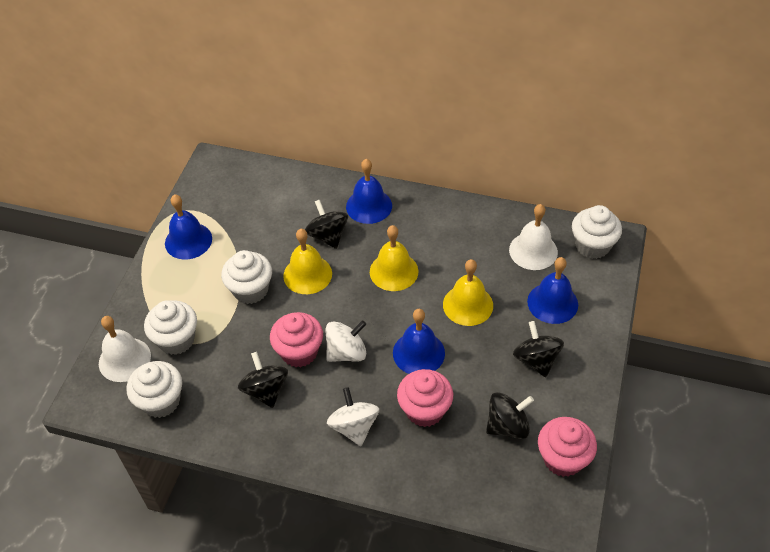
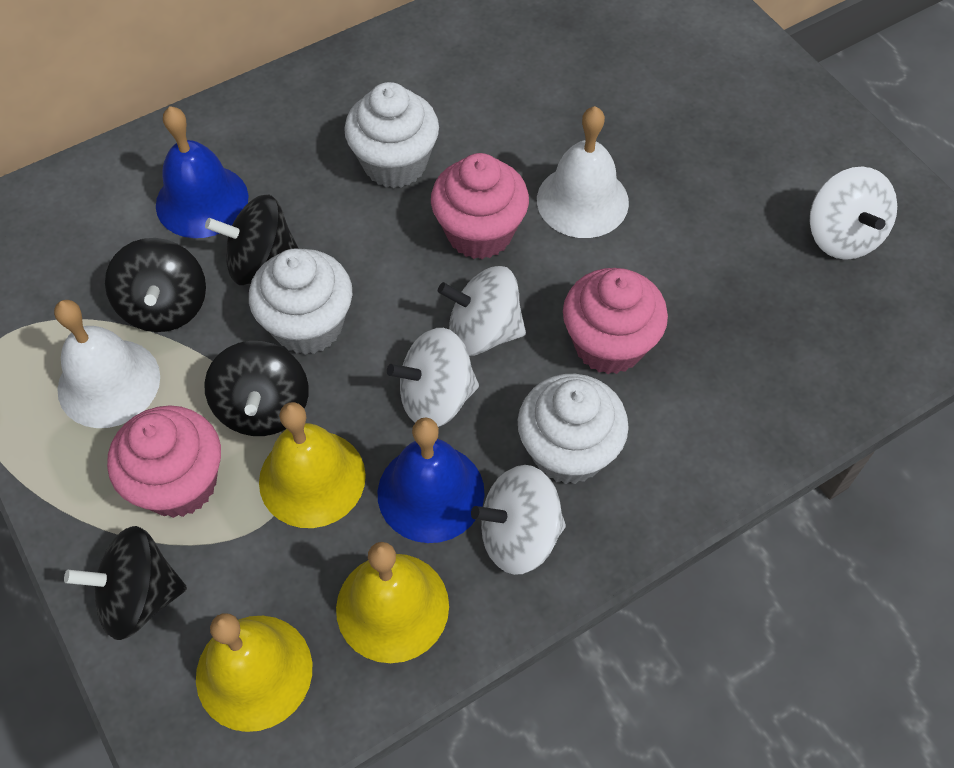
blue bell: 4 -> 2
white cupcake: 4 -> 3
white spinning top: 2 -> 4

